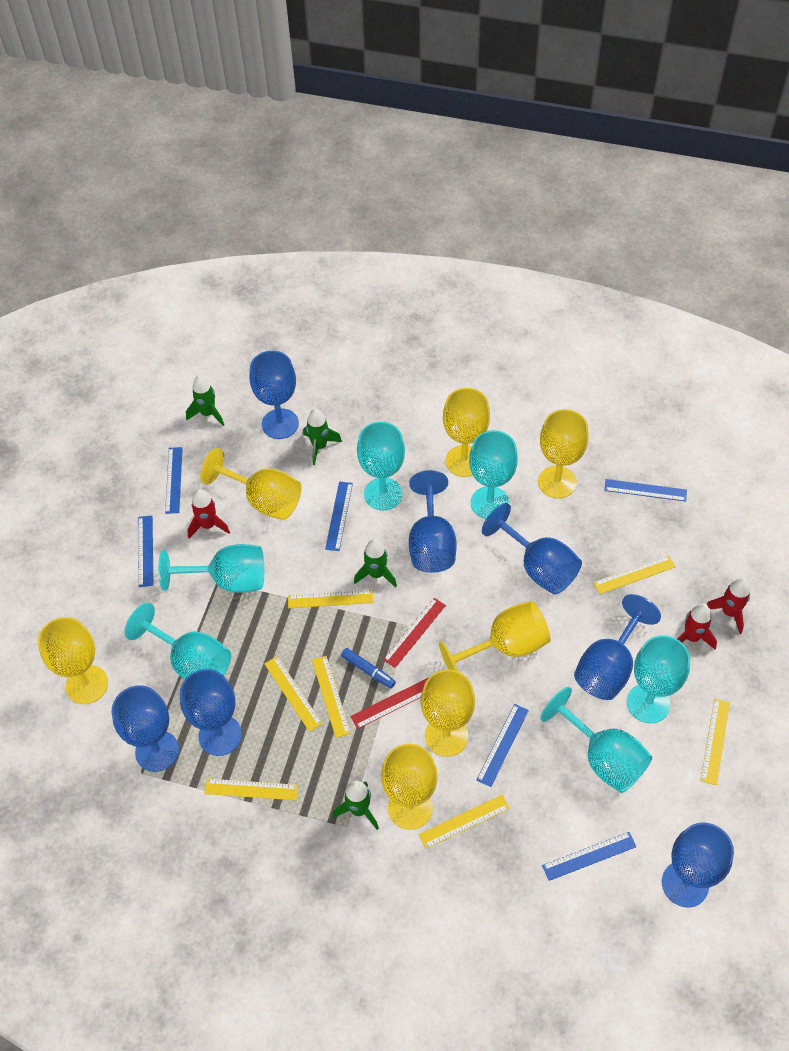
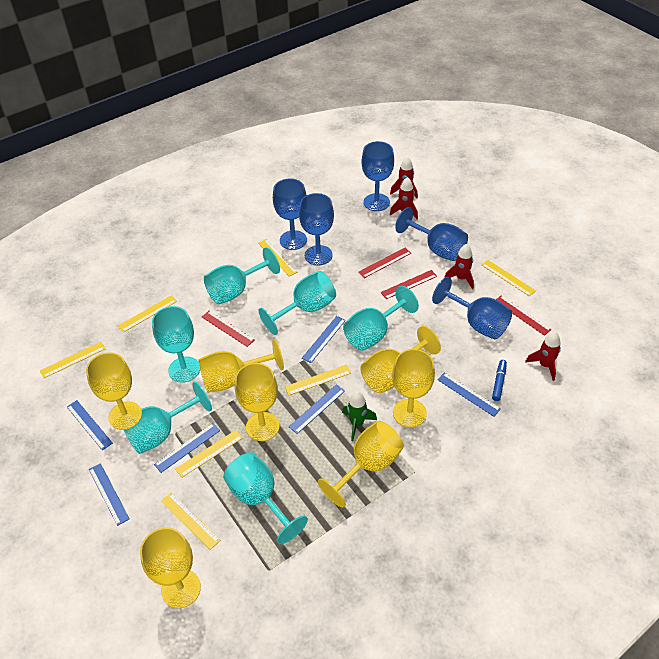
blue goblet: 7 -> 5
green rocket: 4 -> 1
red rocket: 3 -> 4
red ruler: 2 -> 4

